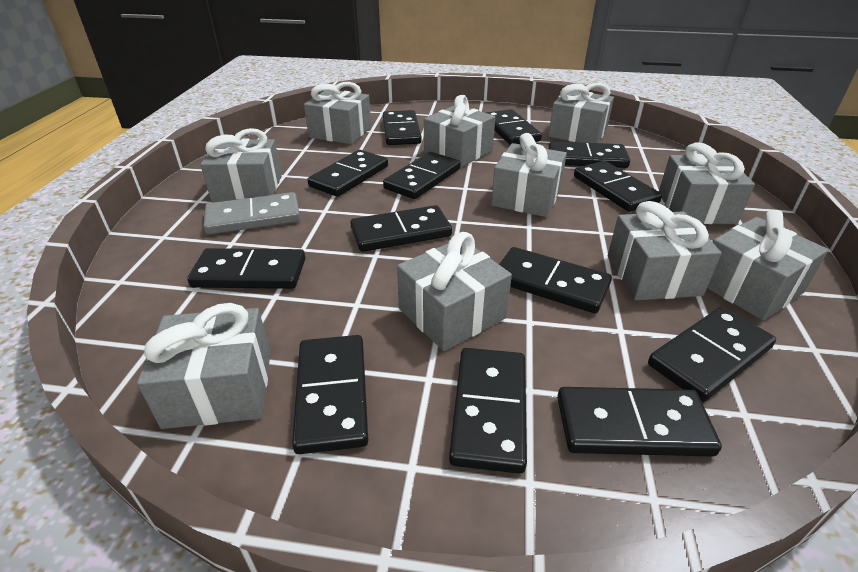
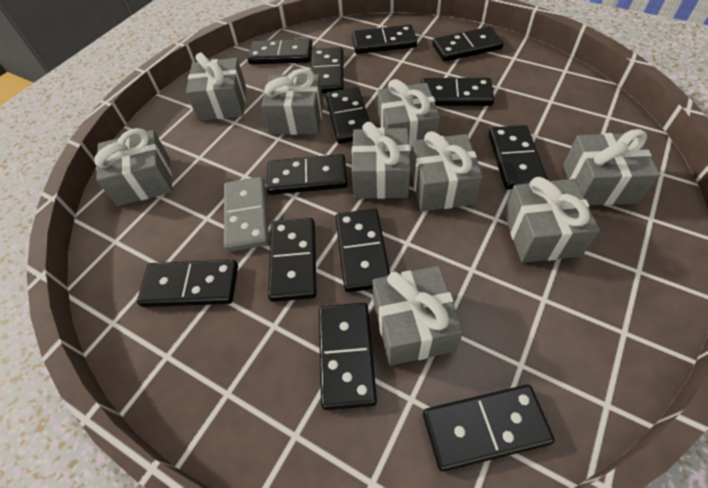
grey gift: 10 -> 9

